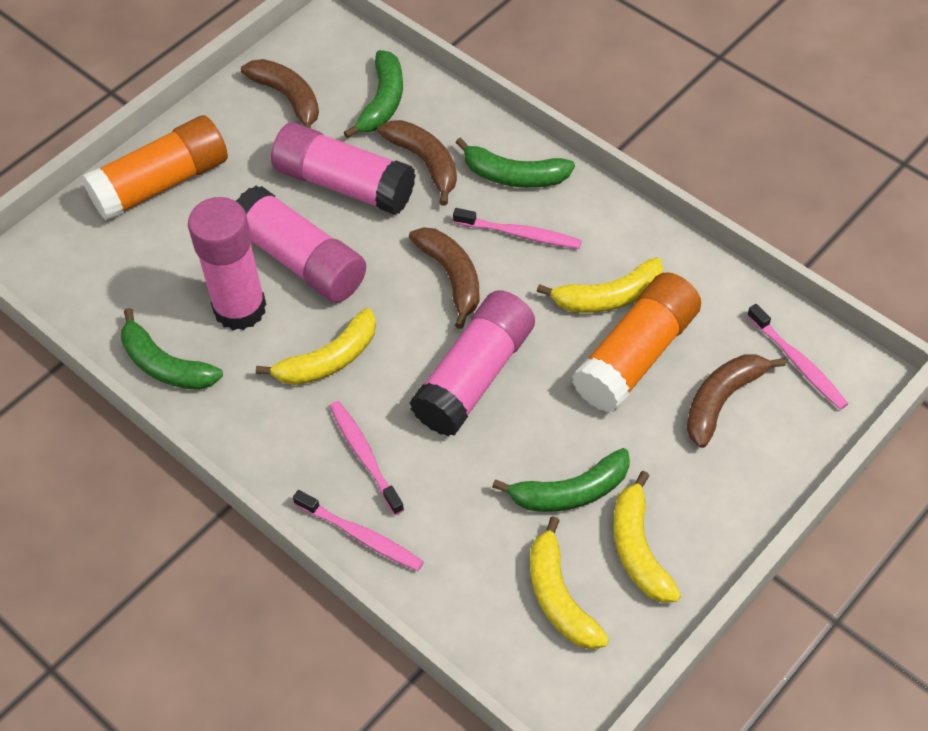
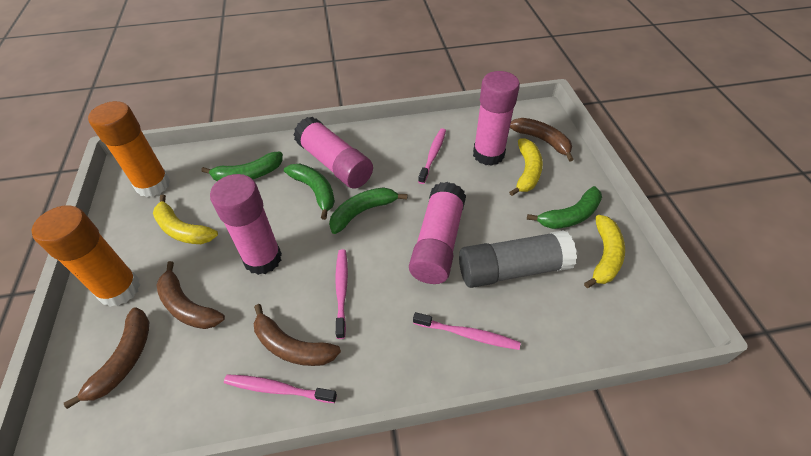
grey glue stick: 0 -> 1
yellow banana: 4 -> 3

